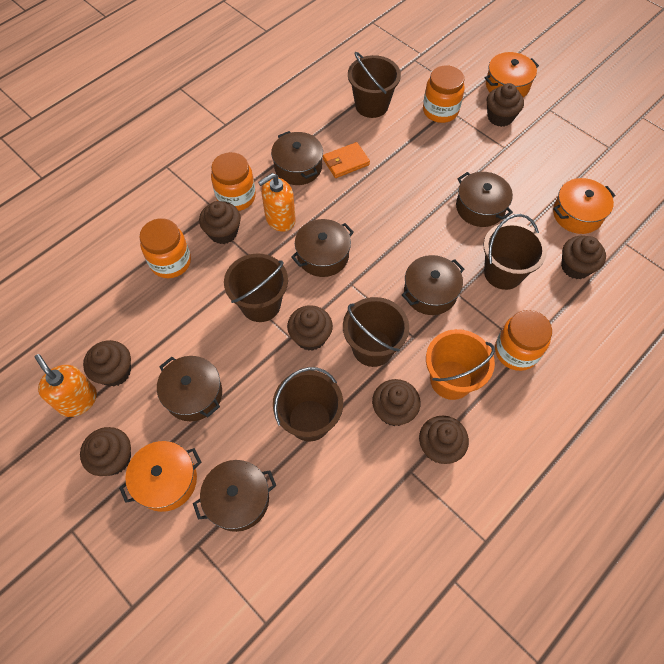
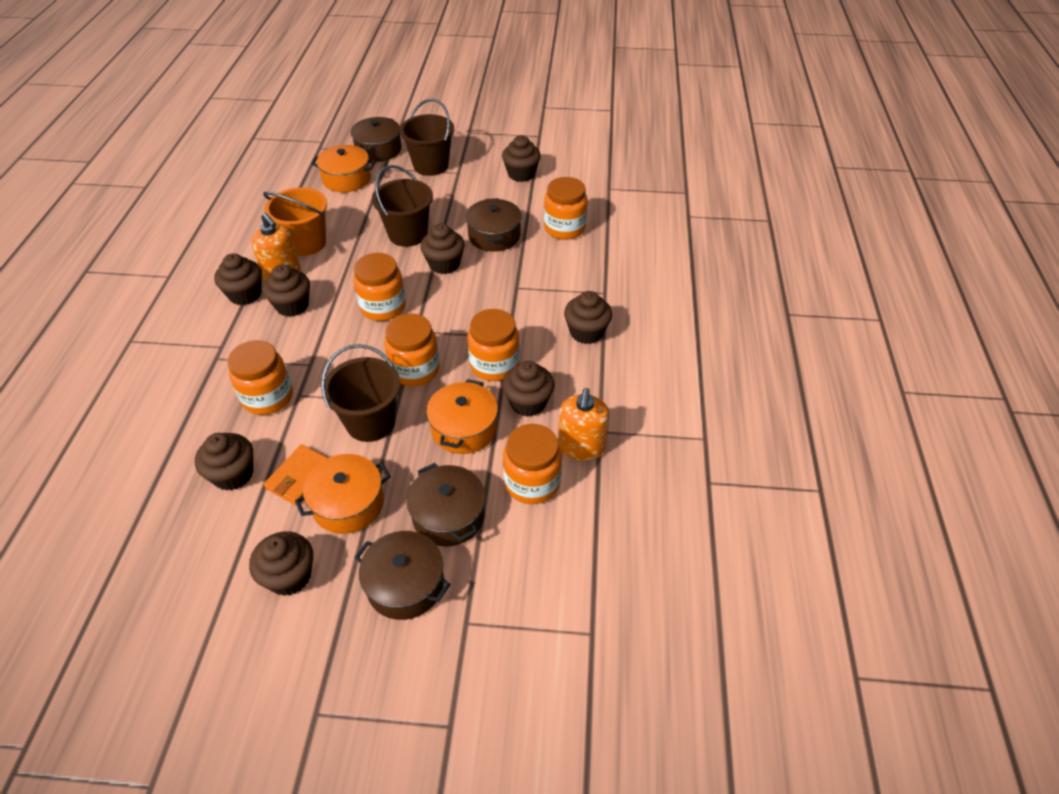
brown bucket: 5 -> 3
brown pot: 6 -> 4
orange jar: 4 -> 6

